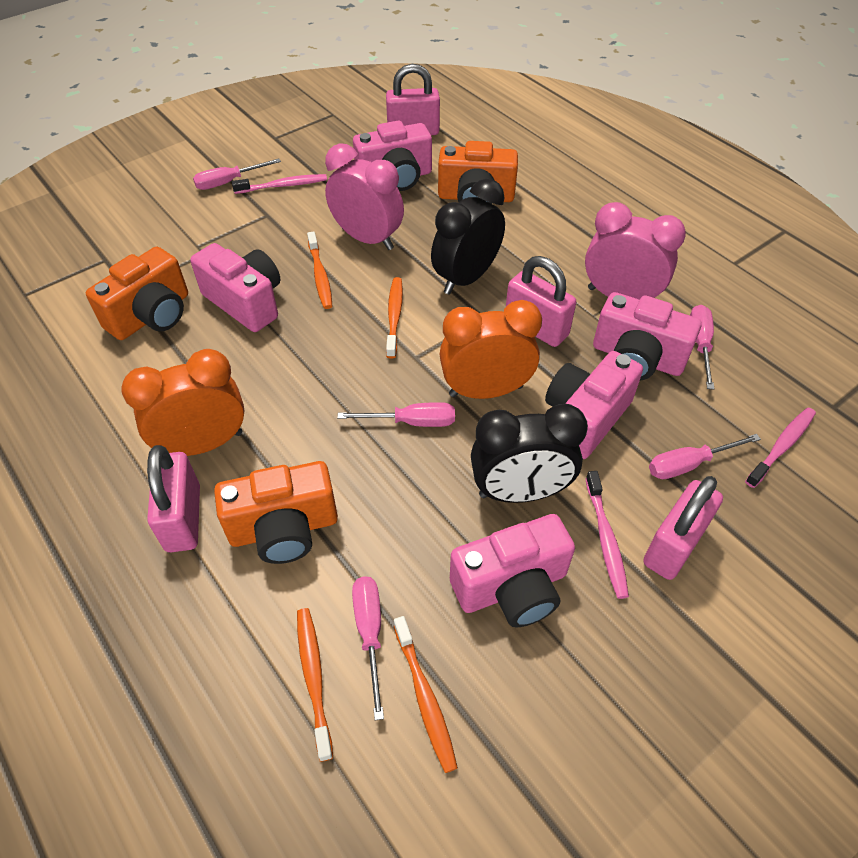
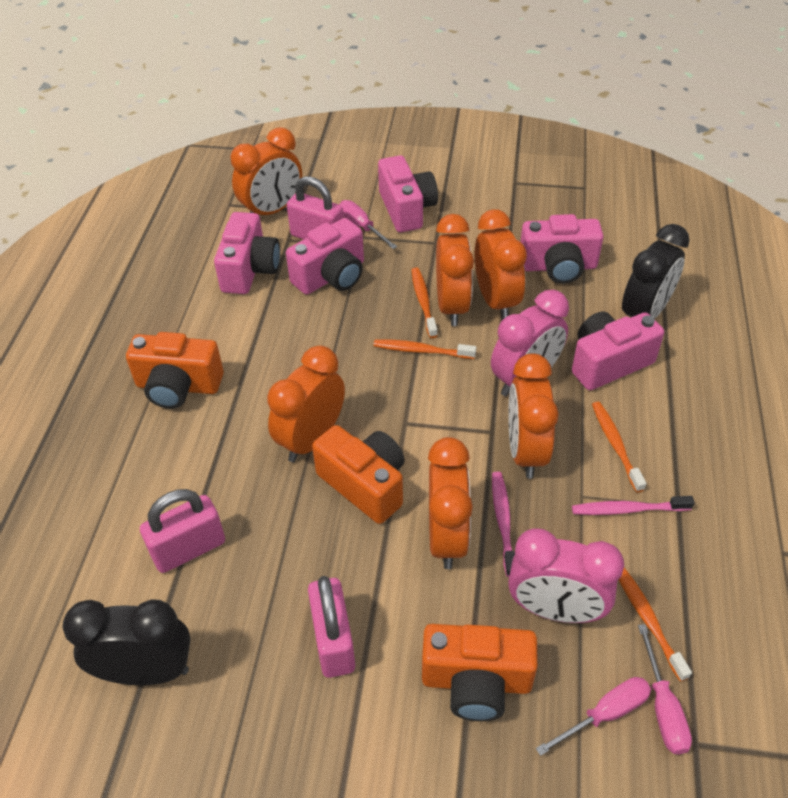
orange clock: 2 -> 6
pink padlock: 4 -> 3
pink screwdriver: 5 -> 3
pink toothbrush: 3 -> 2

